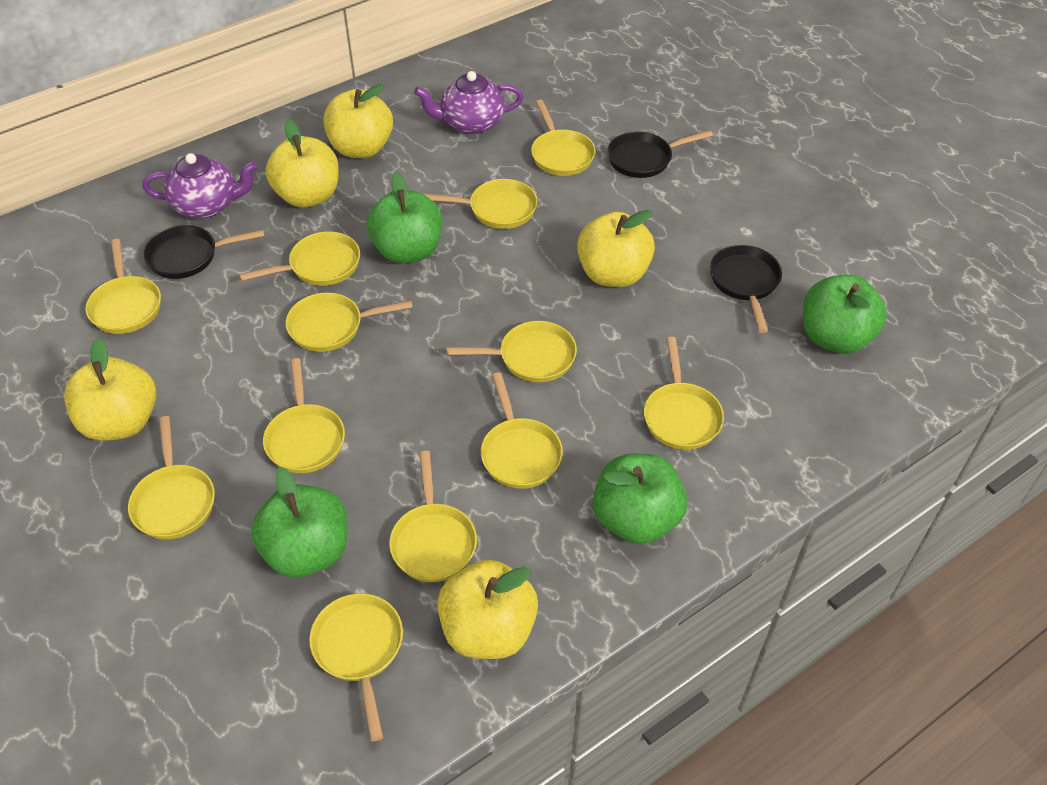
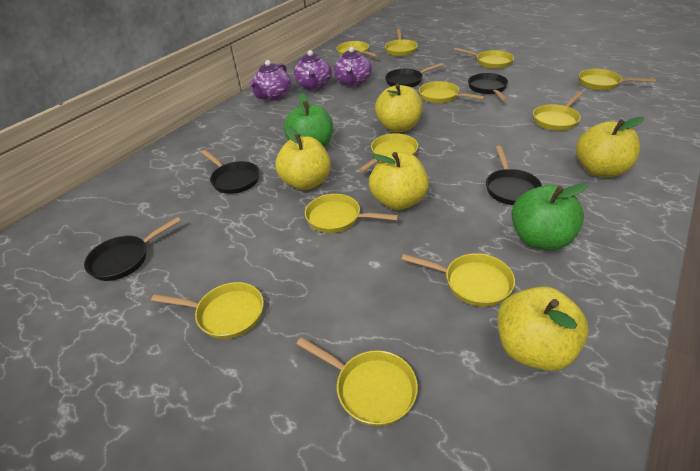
black pan: 3 -> 5
green apple: 4 -> 2
purple teapot: 2 -> 3
yellow pan: 12 -> 11

